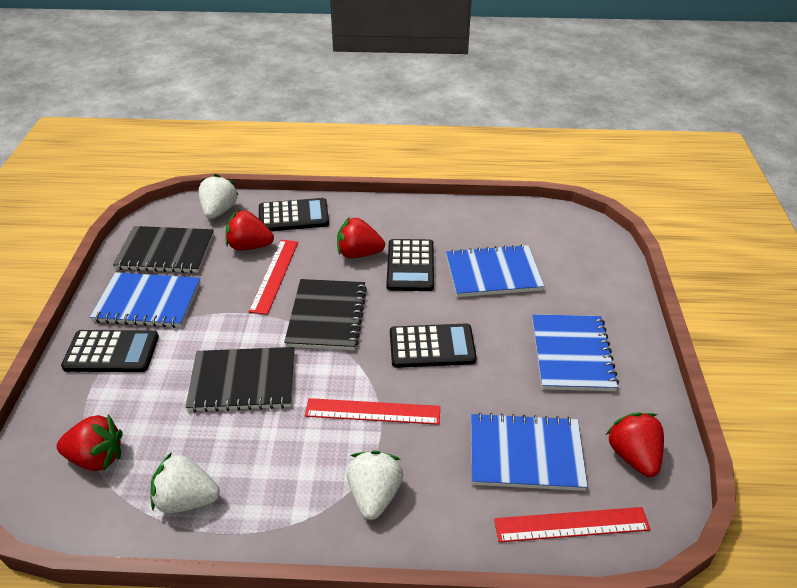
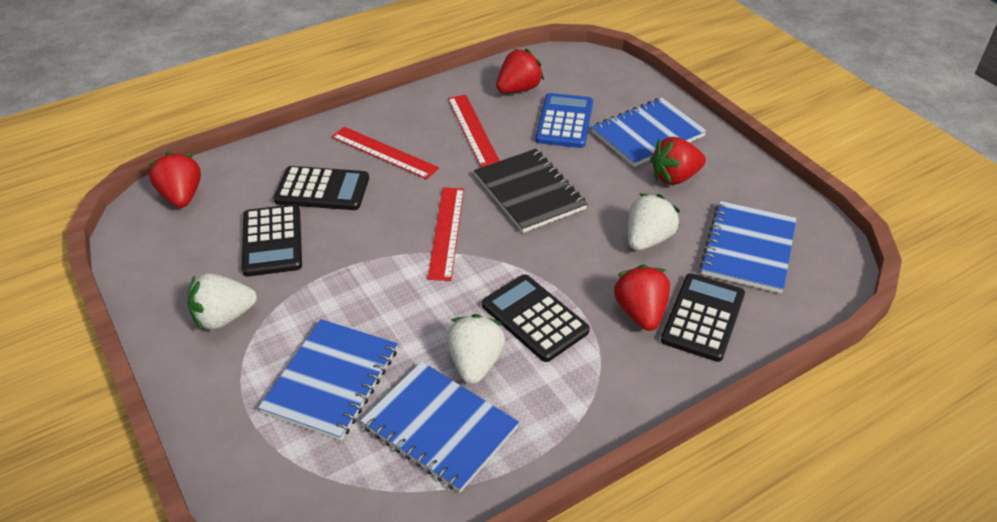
black notebook: 3 -> 1
blue calculator: 0 -> 1

